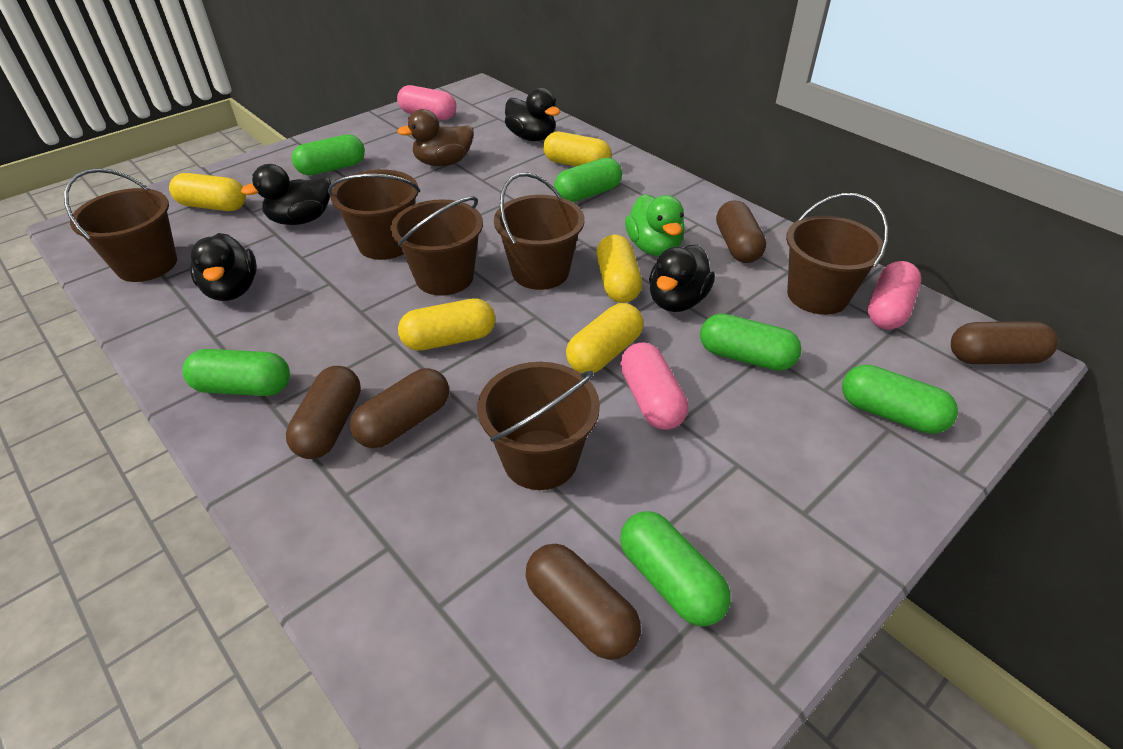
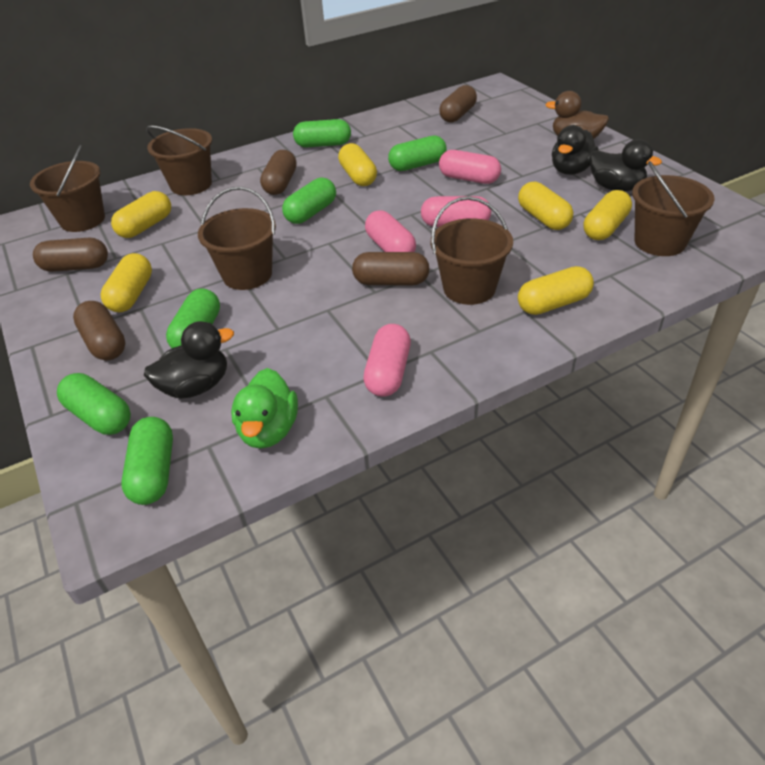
black duck: 4 -> 3
brown bucket: 6 -> 5
pink capsule: 3 -> 4
yellow capsule: 5 -> 6

